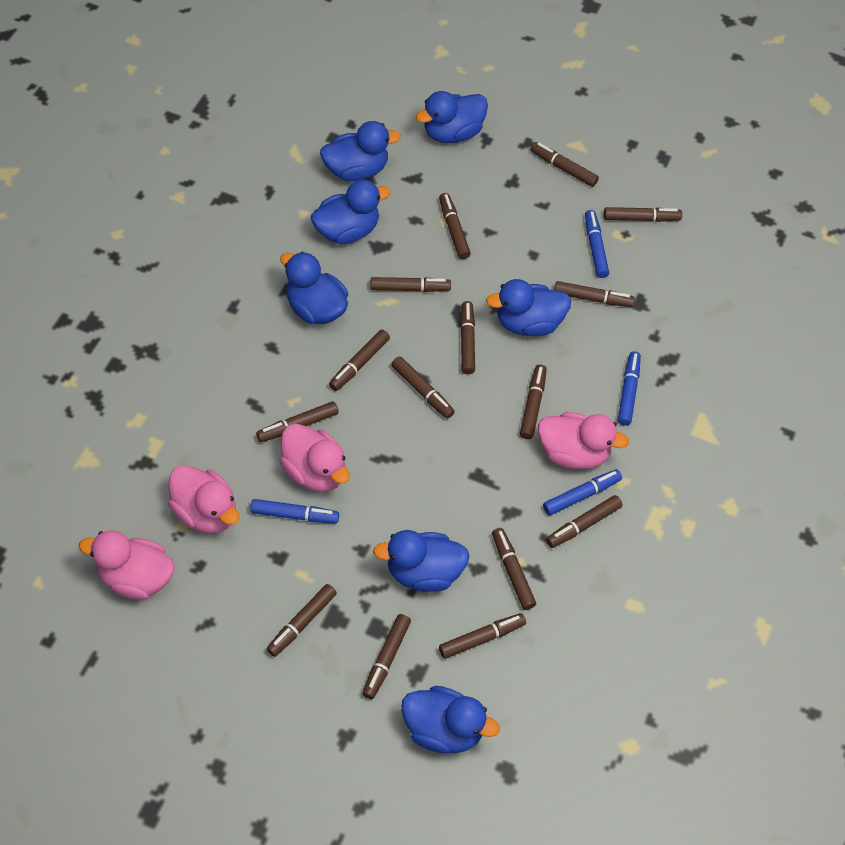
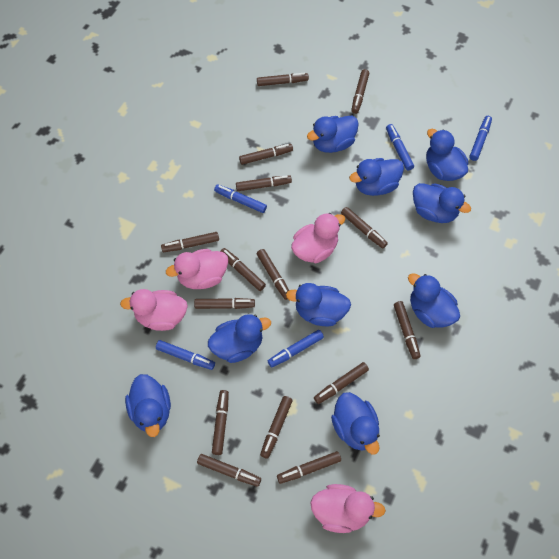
blue duck: 7 -> 9
blue marker: 4 -> 5

